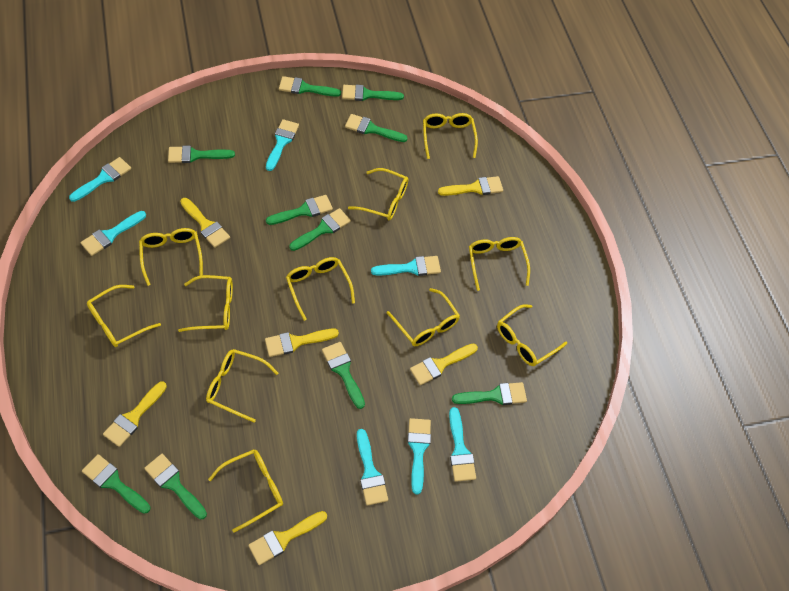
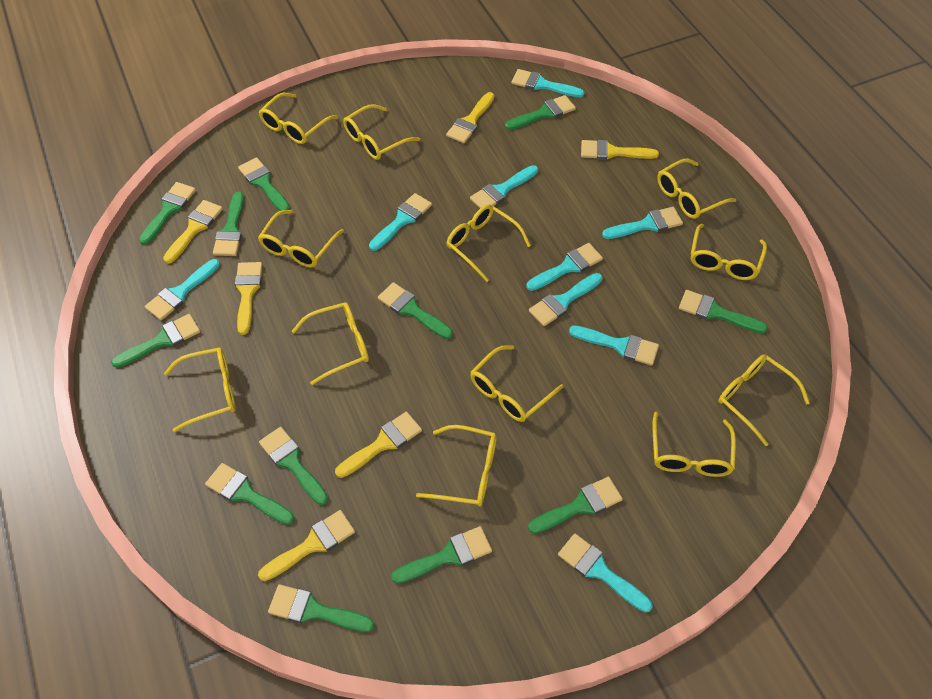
green brush: 10 -> 12
turquoise brush: 7 -> 9
yellow glasses: 11 -> 12

